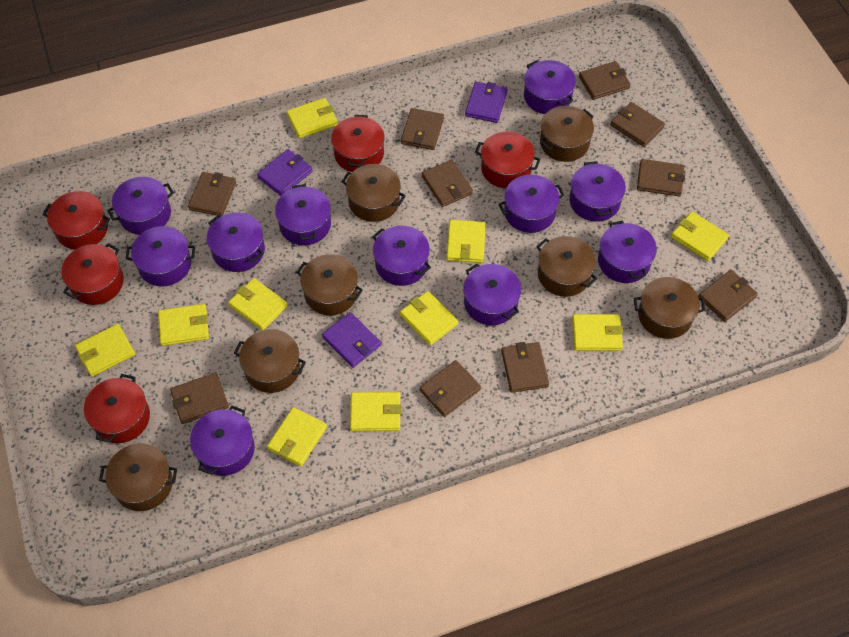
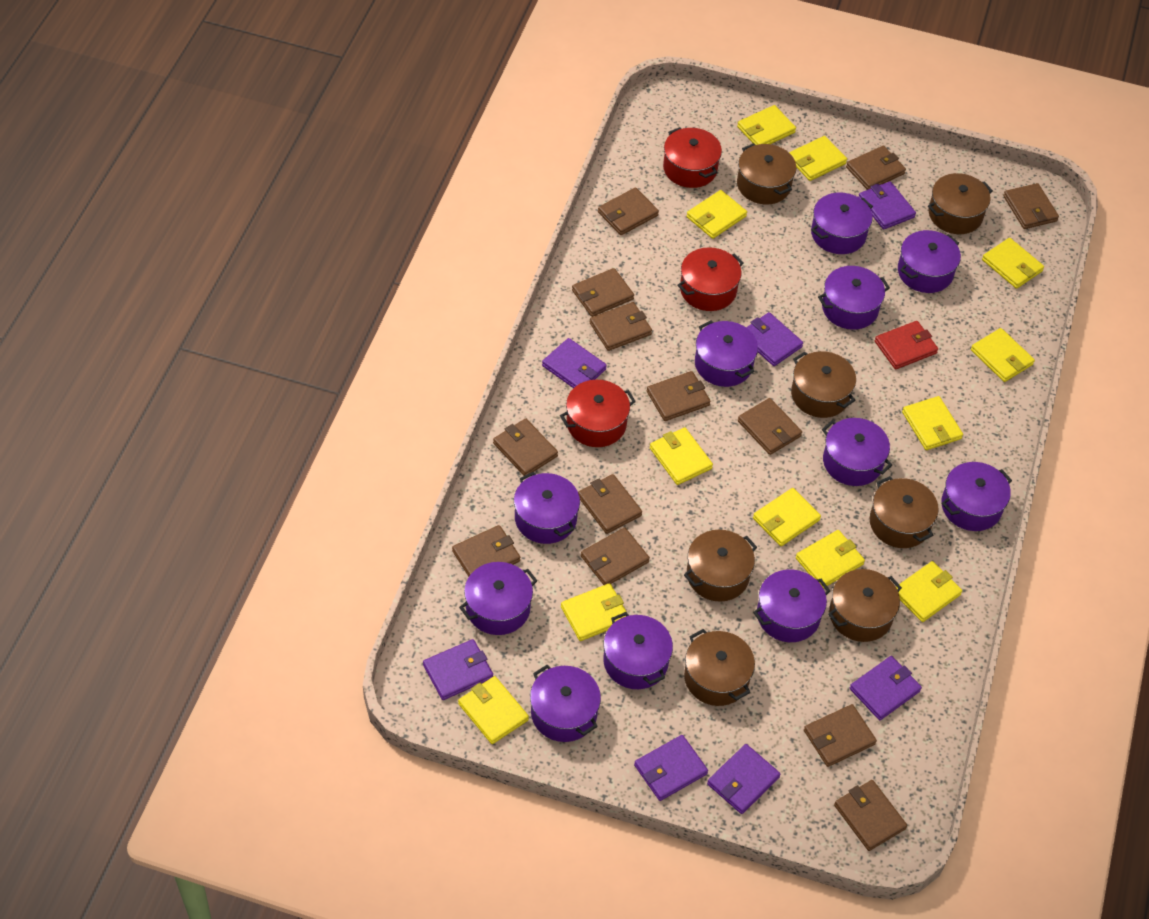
brown wallet: 10 -> 13
purple wallet: 3 -> 7
red pot: 5 -> 3
red wallet: 0 -> 1
yellow wallet: 10 -> 12

